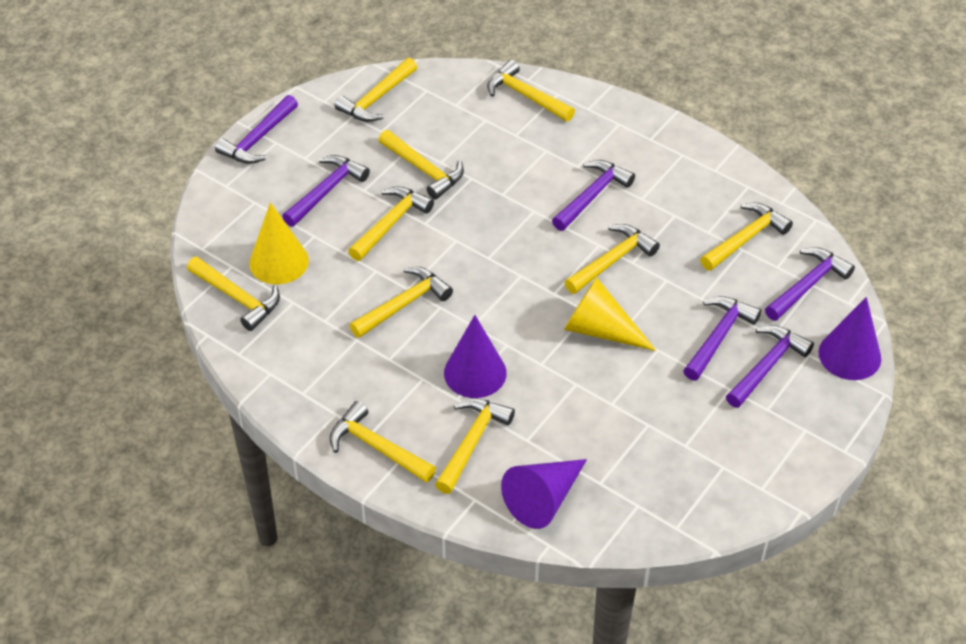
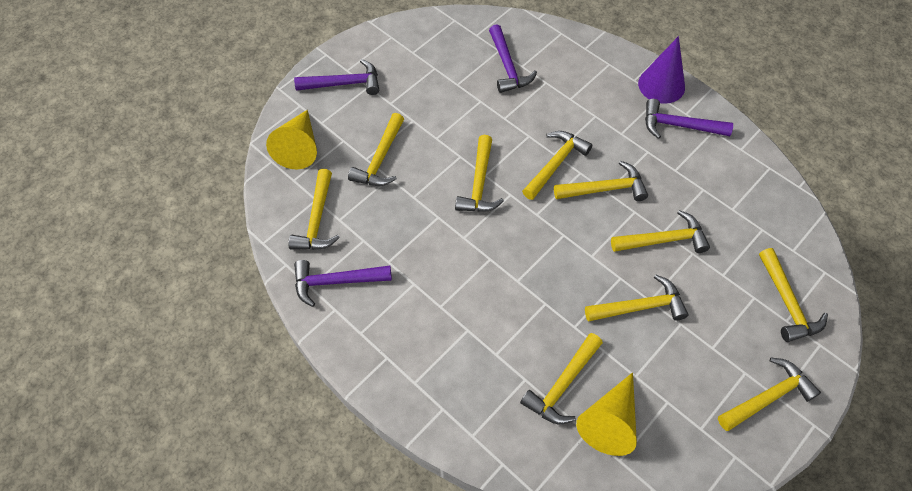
purple cone: 3 -> 1
purple hammer: 6 -> 4

